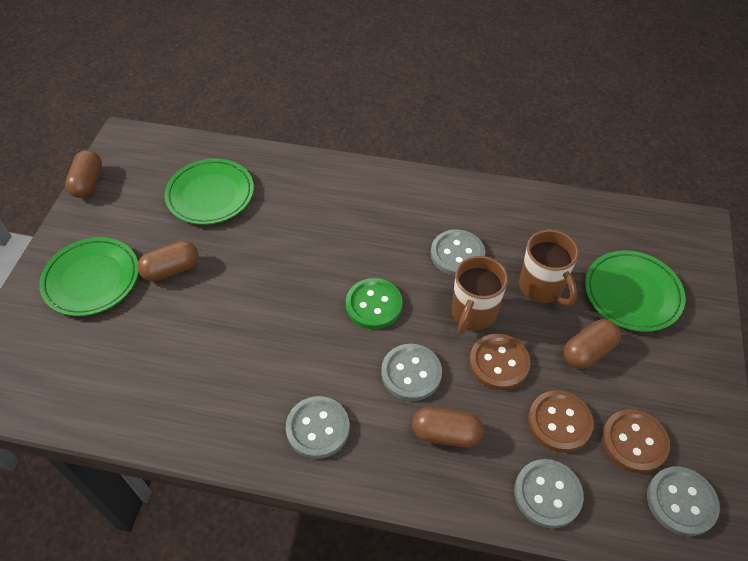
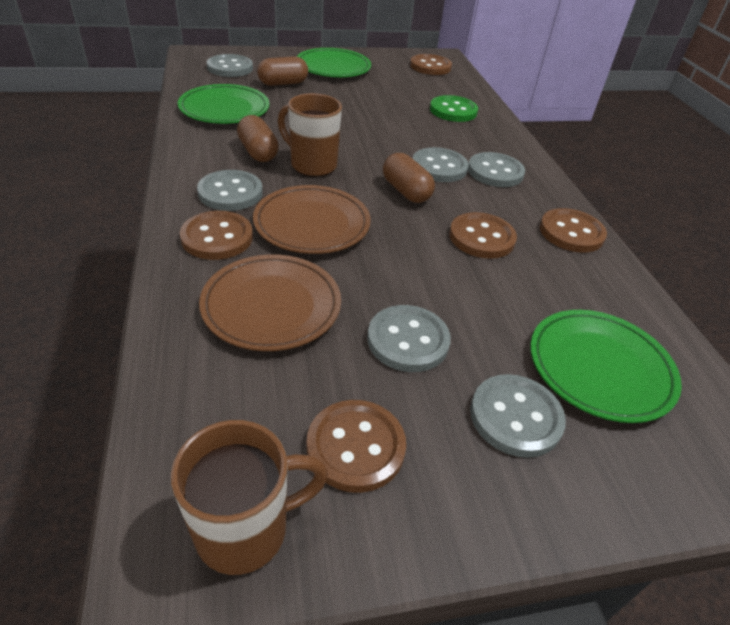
brown button: 3 -> 5
brown capsule: 4 -> 3
brown plate: 0 -> 2
grey button: 5 -> 6

